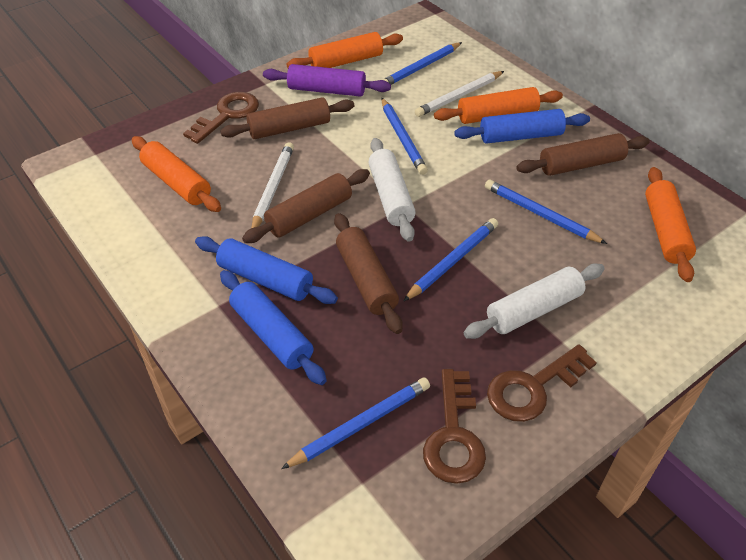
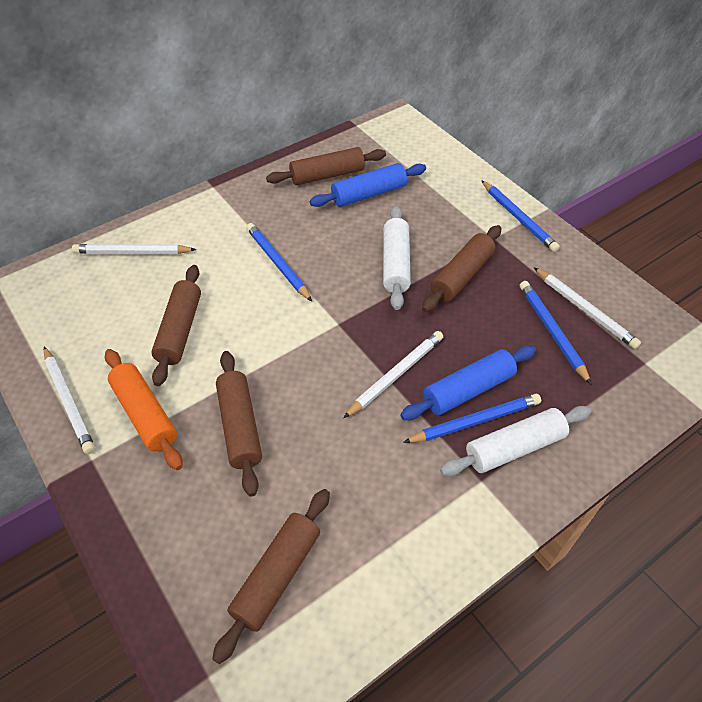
blue pencil: 5 -> 4
blue rolling pin: 3 -> 2
brown key: 3 -> 0
brown rolling pin: 4 -> 5
orange rolling pin: 4 -> 1
purple rolling pin: 1 -> 0
white pencil: 2 -> 4

